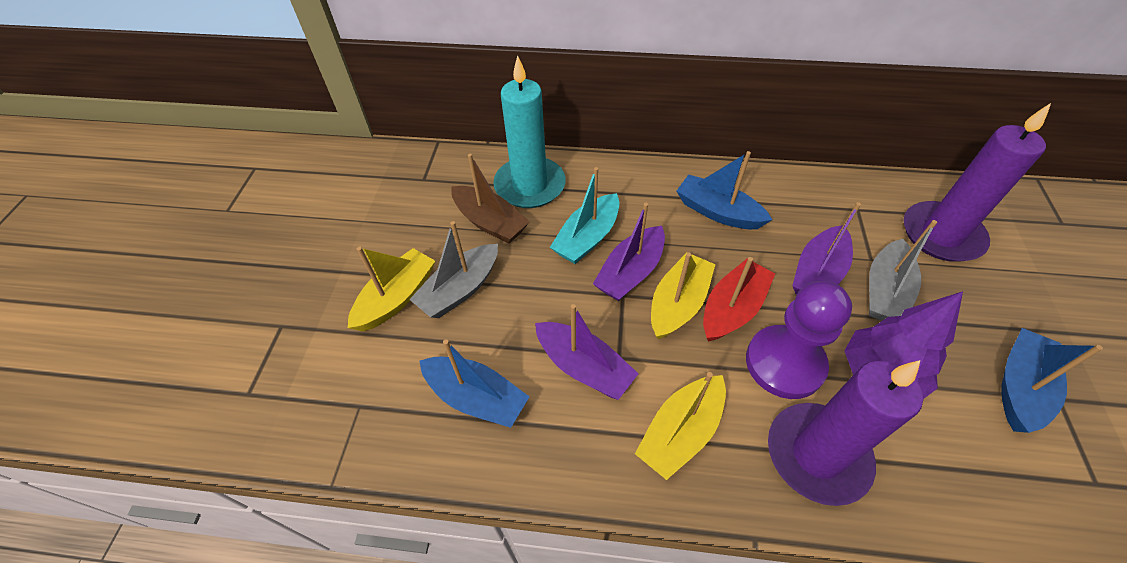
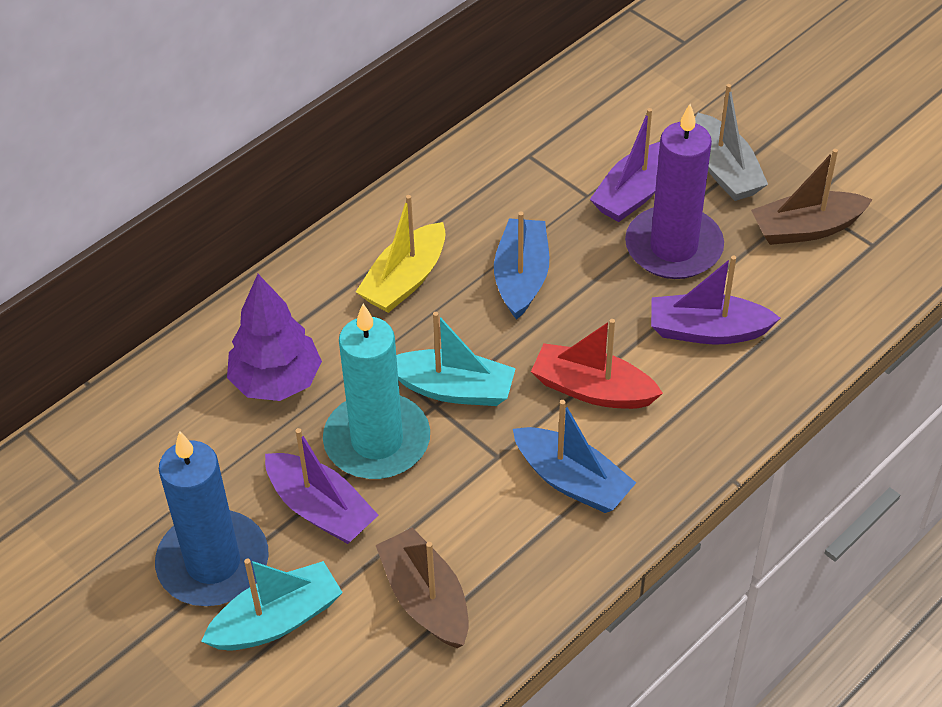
blue boat: 3 -> 2
blue candle: 0 -> 1
brown boat: 1 -> 2
grey boat: 2 -> 1
purple candle: 2 -> 1
purple pawn: 1 -> 0
turquoise boat: 1 -> 2
yellow boat: 3 -> 1

